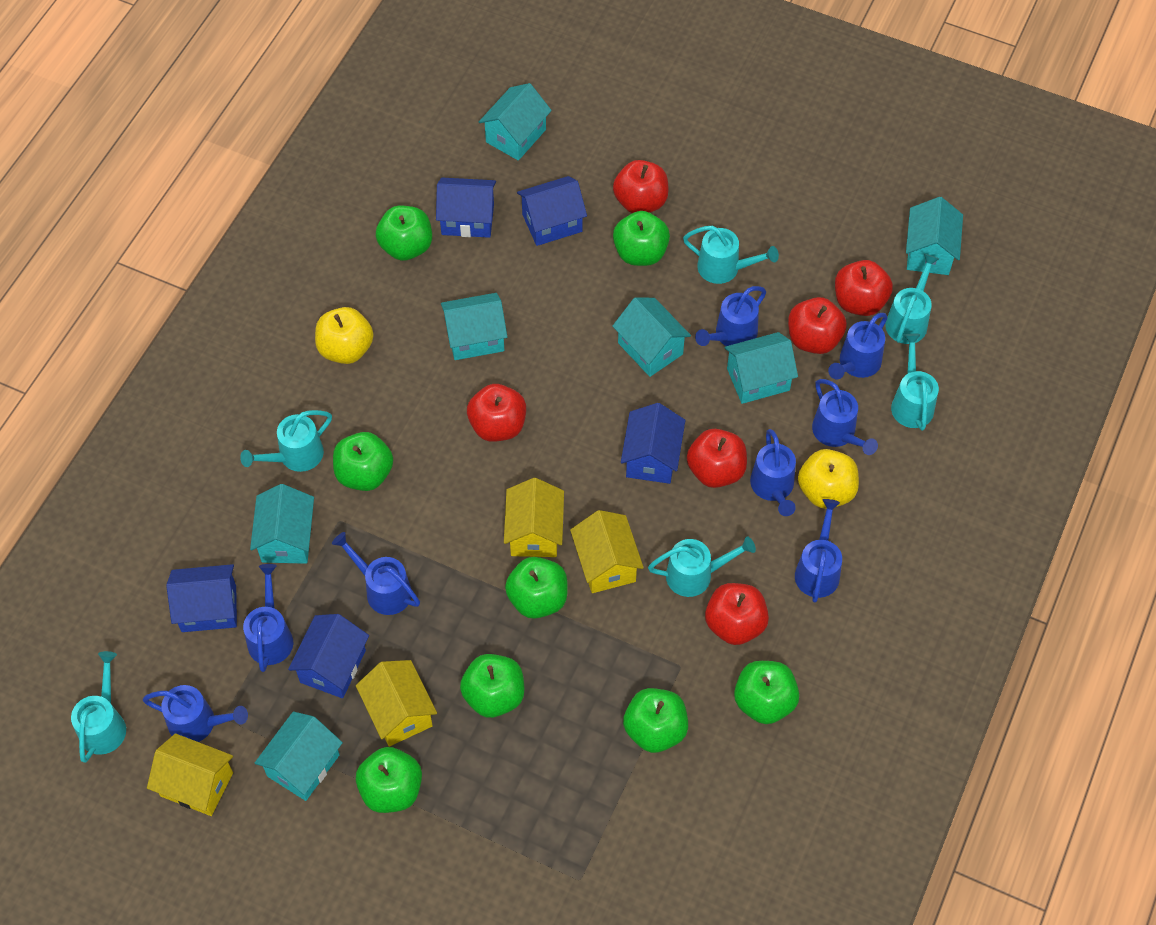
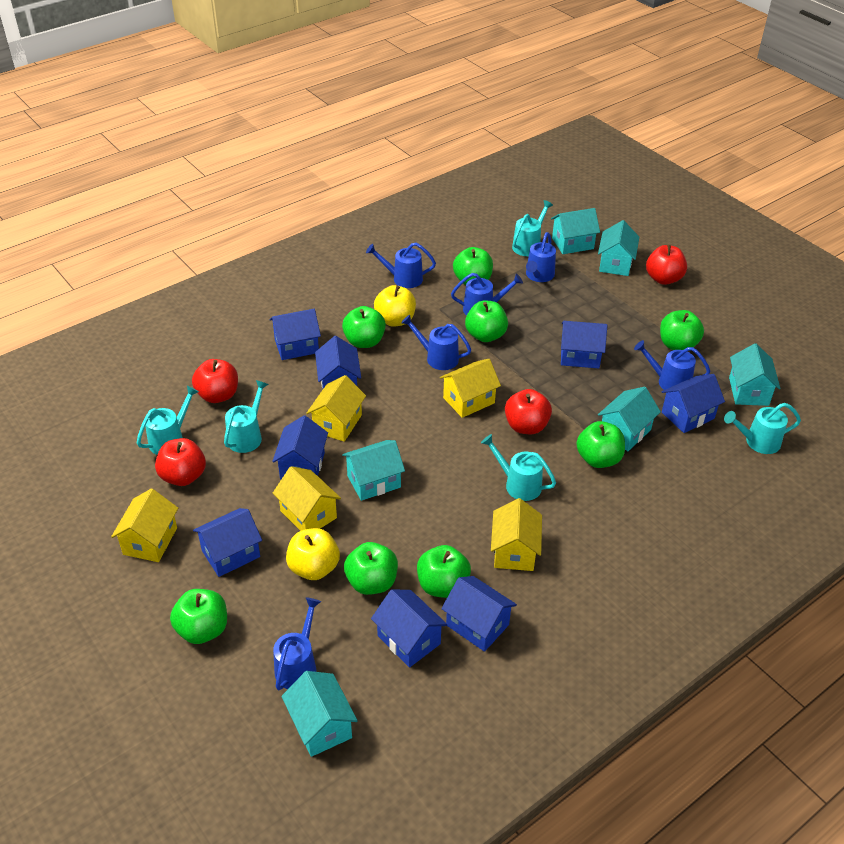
blue house: 5 -> 8
blue watering can: 8 -> 6
red apple: 6 -> 4
turquoise house: 7 -> 6
turquoise watering can: 6 -> 5
yellow house: 4 -> 5

